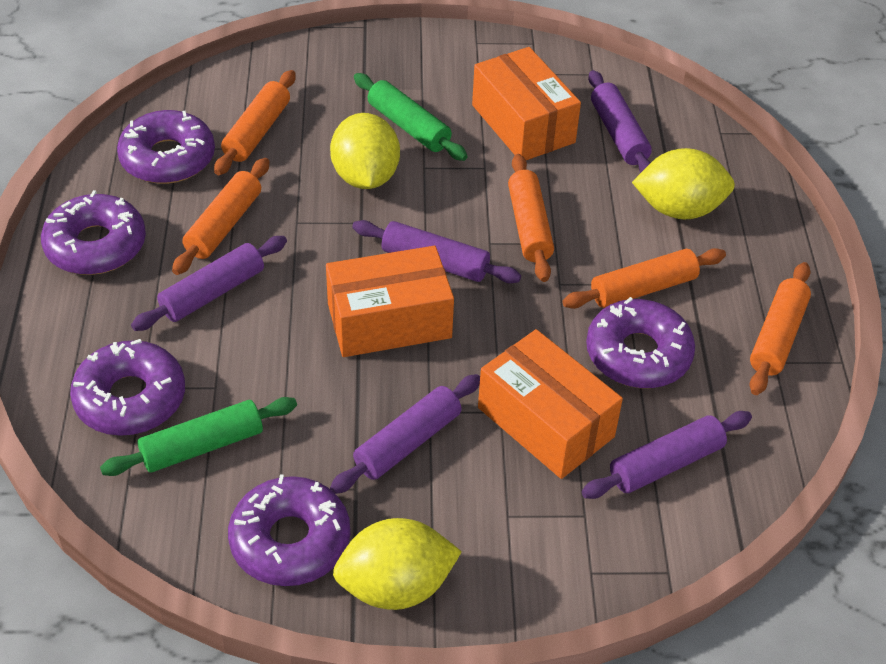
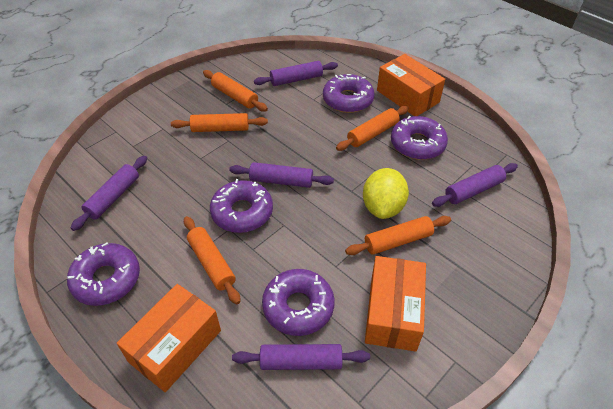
green rolling pin: 2 -> 0
yellow lemon: 3 -> 1

